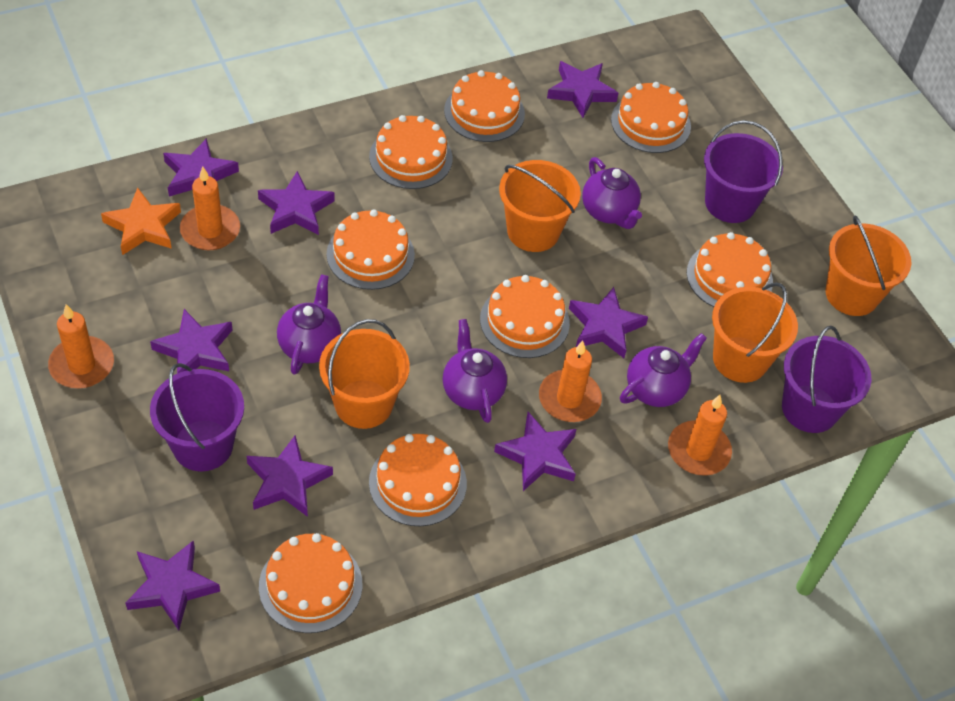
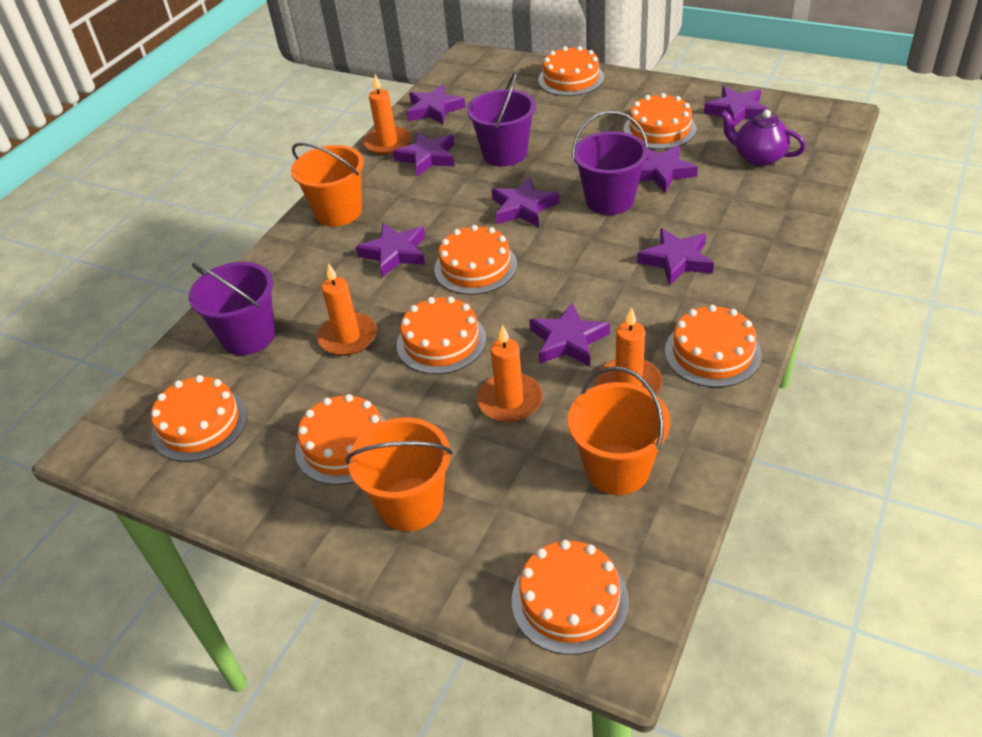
orange bucket: 4 -> 3
orange star: 1 -> 0
purple teapot: 4 -> 1

